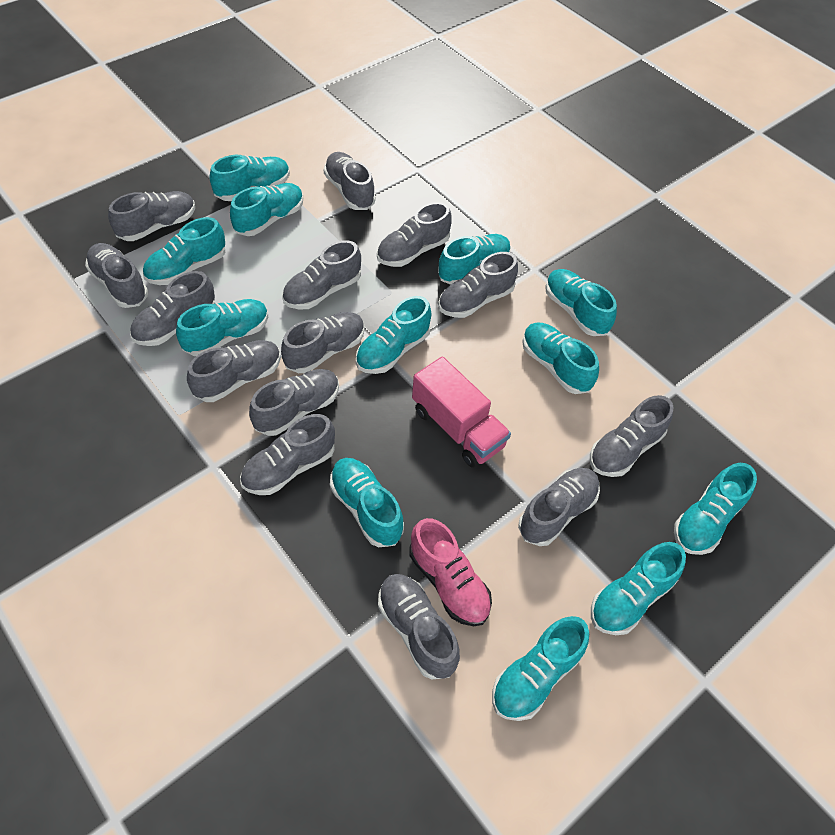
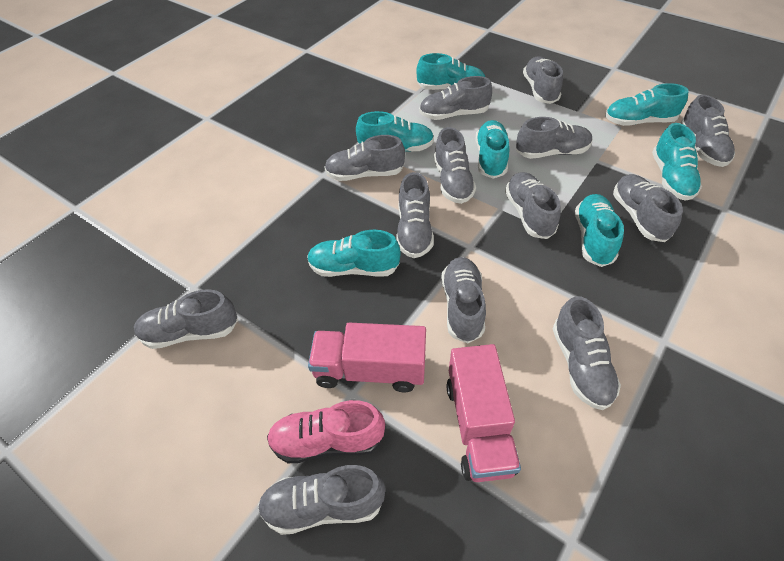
grey shoe: 14 -> 13
pink truck: 1 -> 2
turquoise shoe: 12 -> 7

